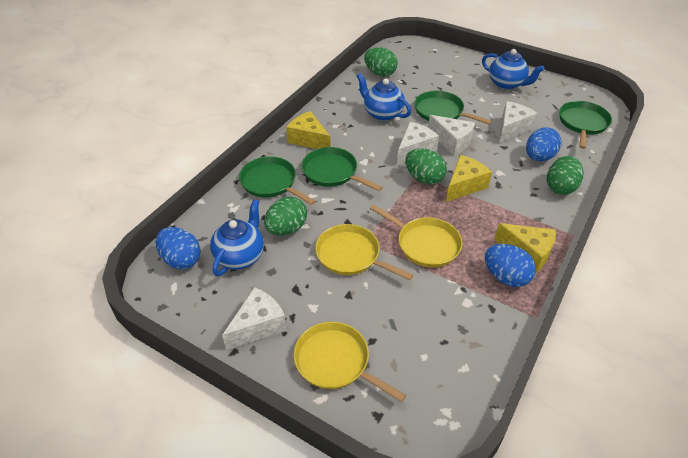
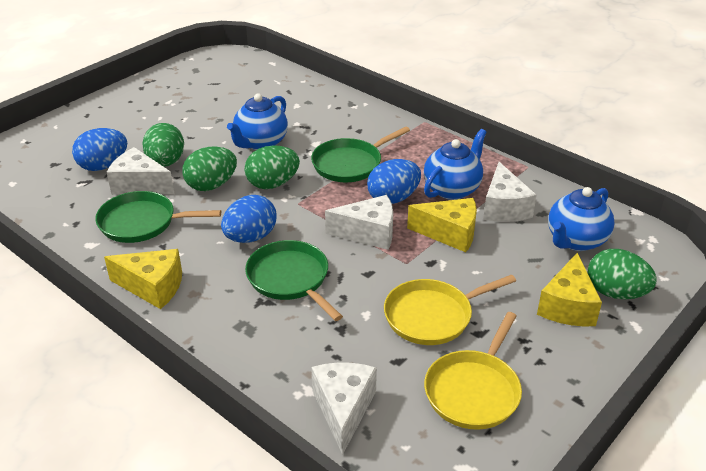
green pan: 4 -> 3
yellow pan: 3 -> 2

